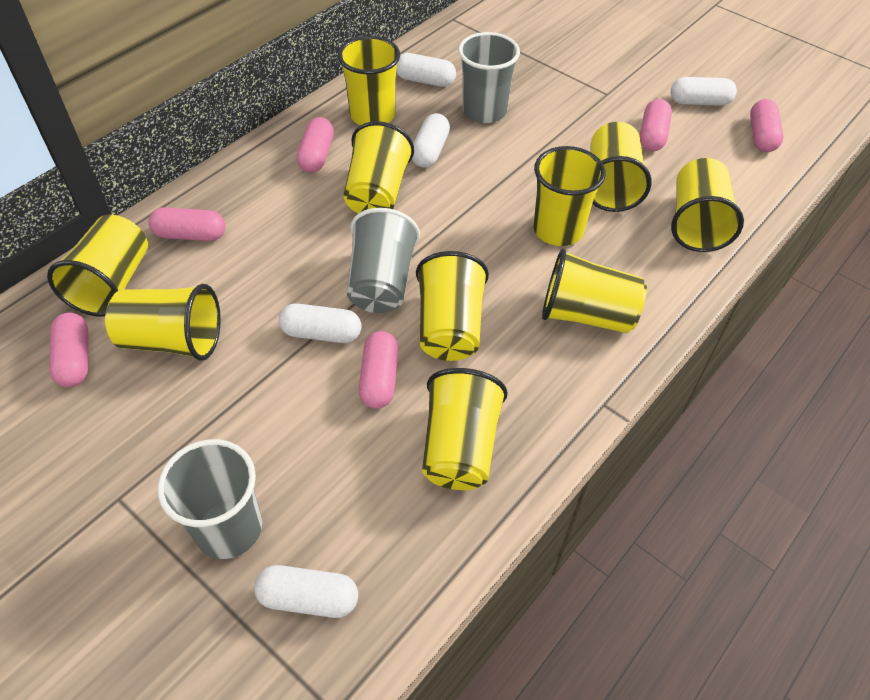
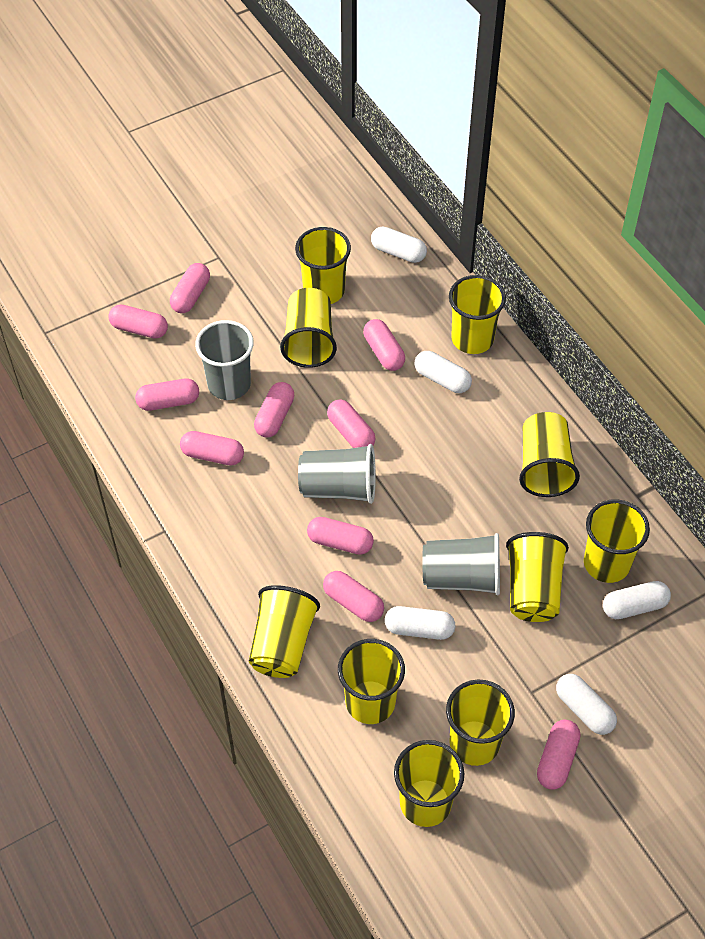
pink capsule: 6 -> 10

